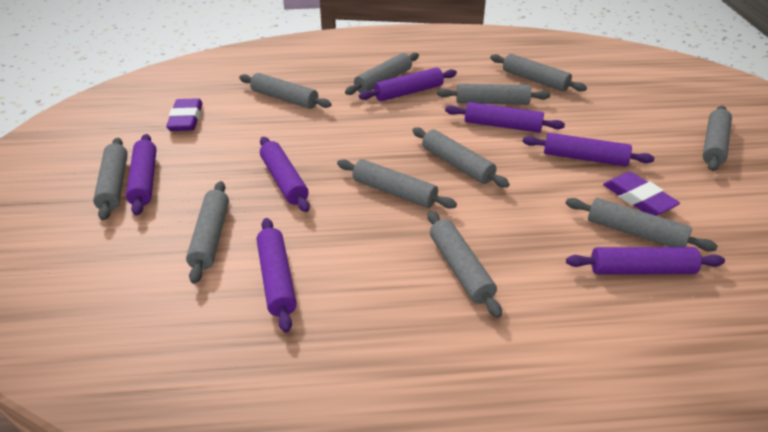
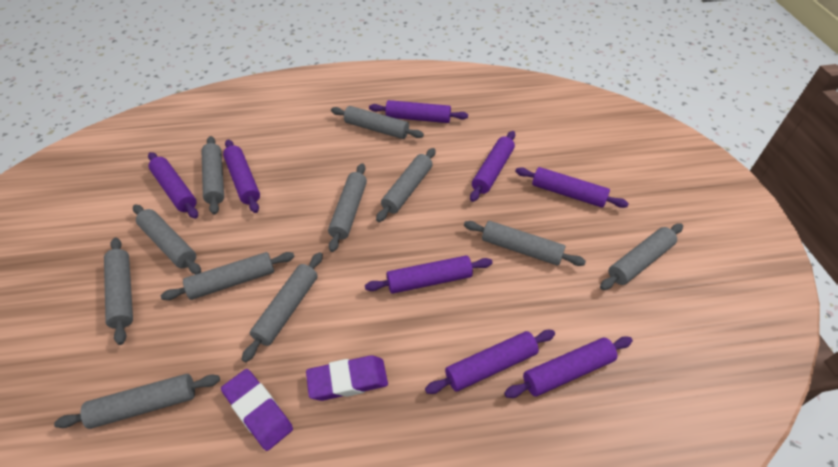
purple rolling pin: 7 -> 8

